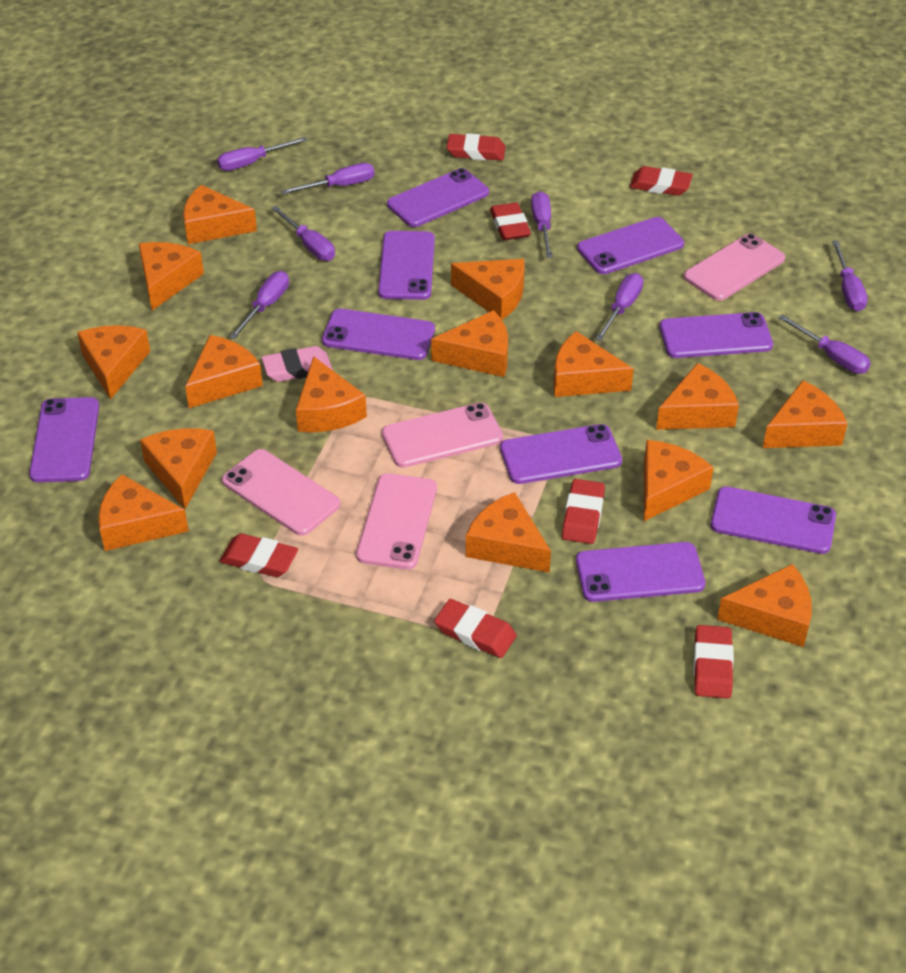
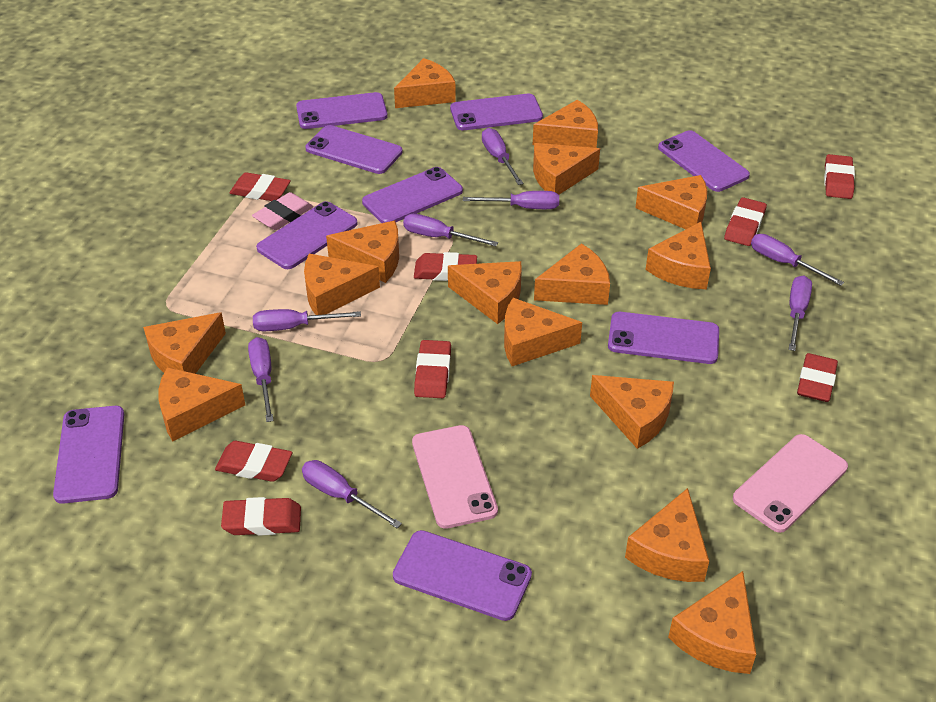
pink phone: 4 -> 2
red eraser: 7 -> 8

